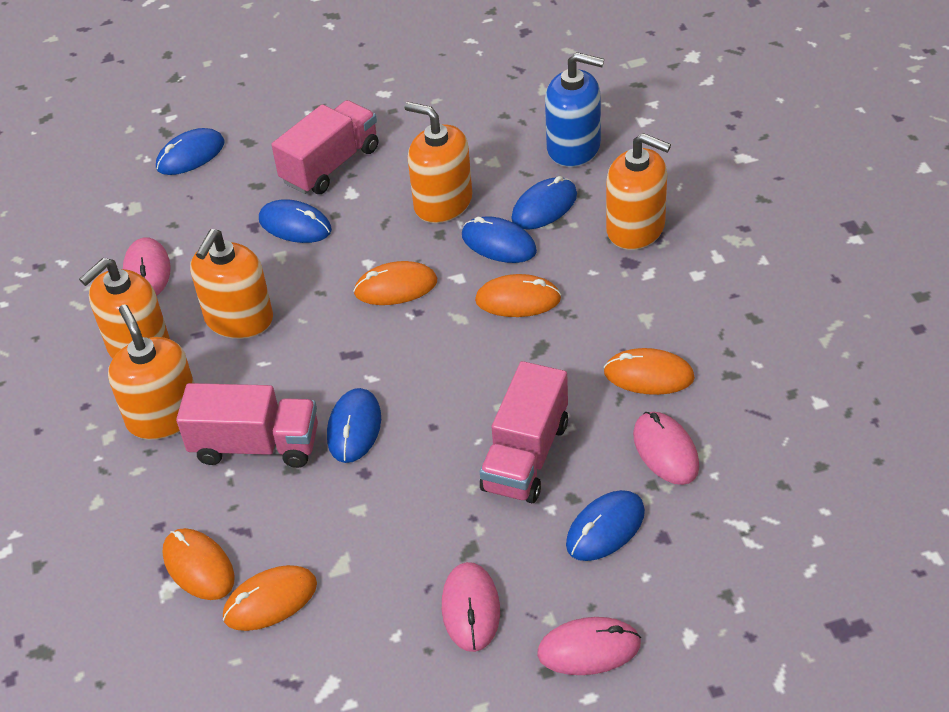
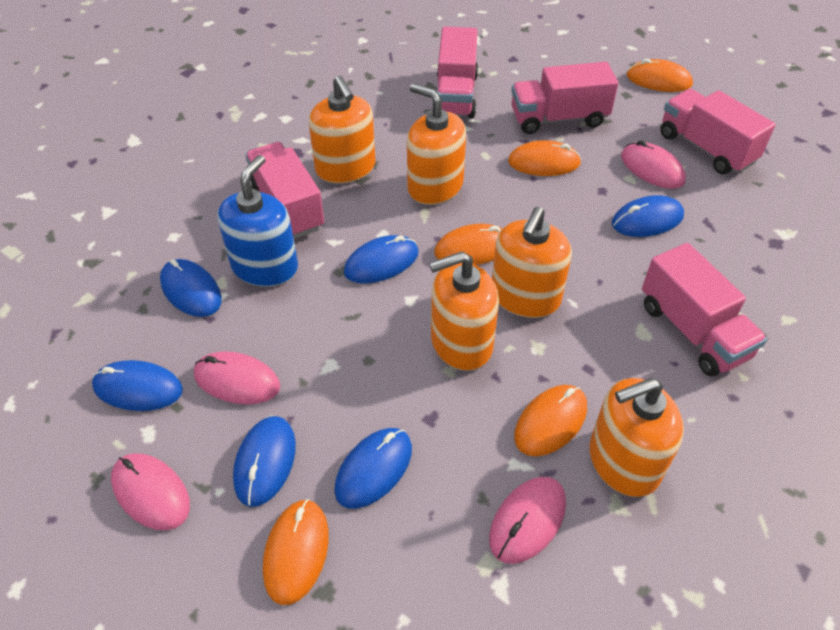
pink truck: 3 -> 5

